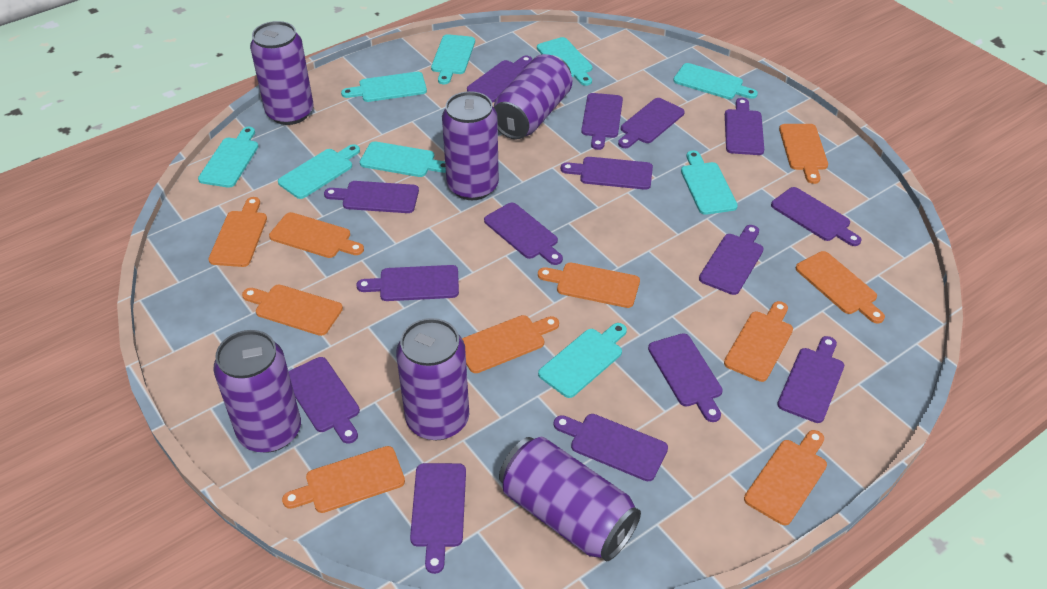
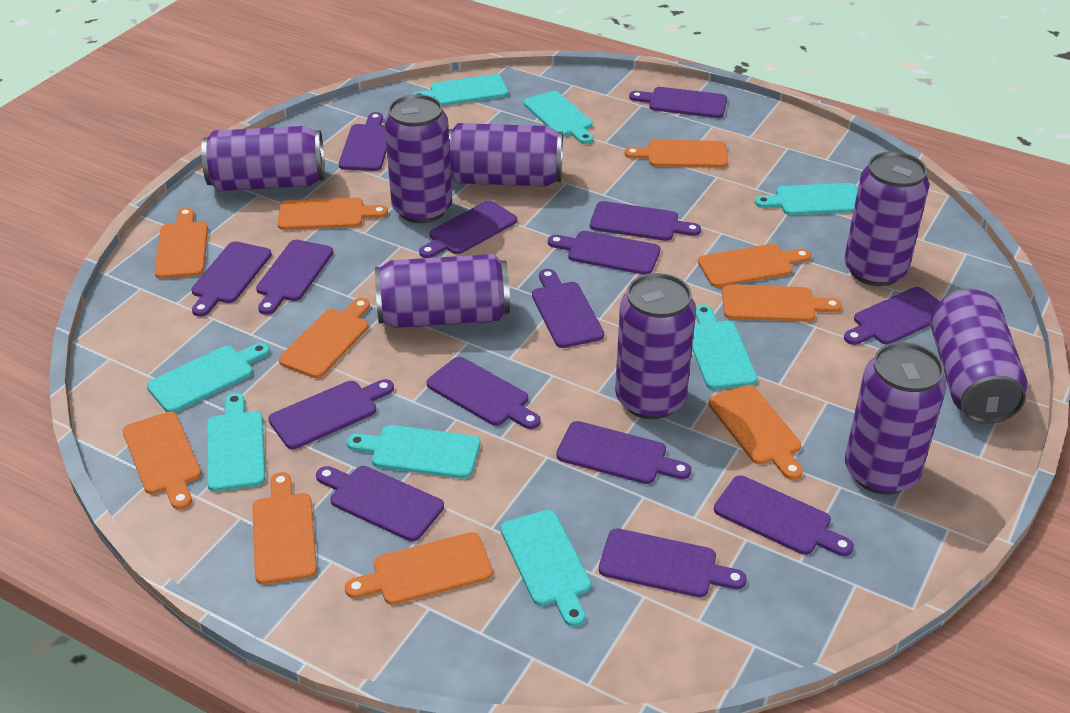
purple can: 6 -> 8
turquoise cutting board: 9 -> 8

